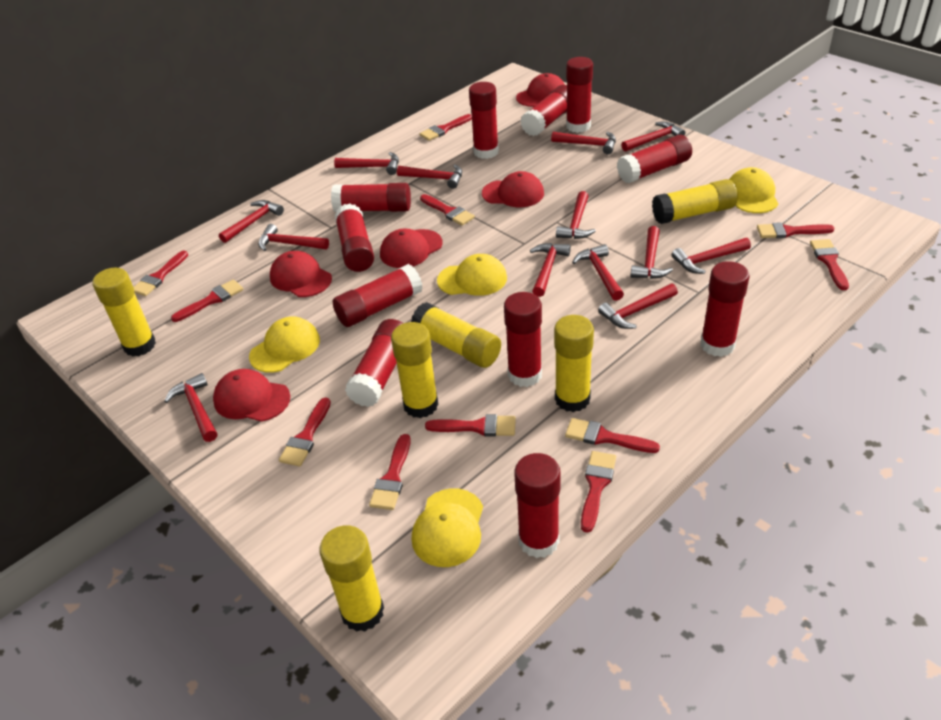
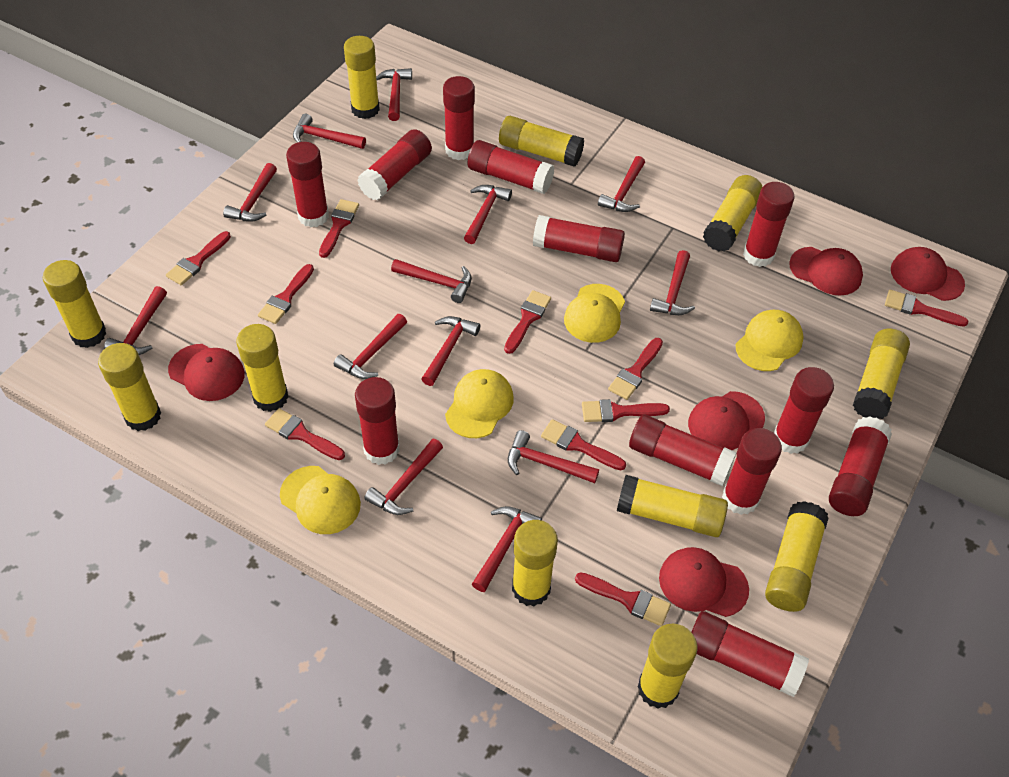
red brush: 11 -> 10
red glue stick: 11 -> 12
yellow glue stick: 6 -> 11

